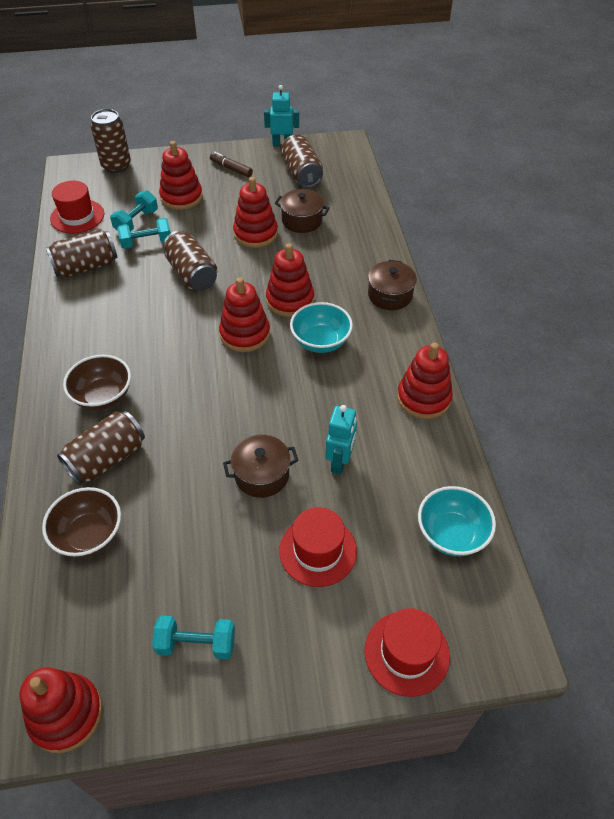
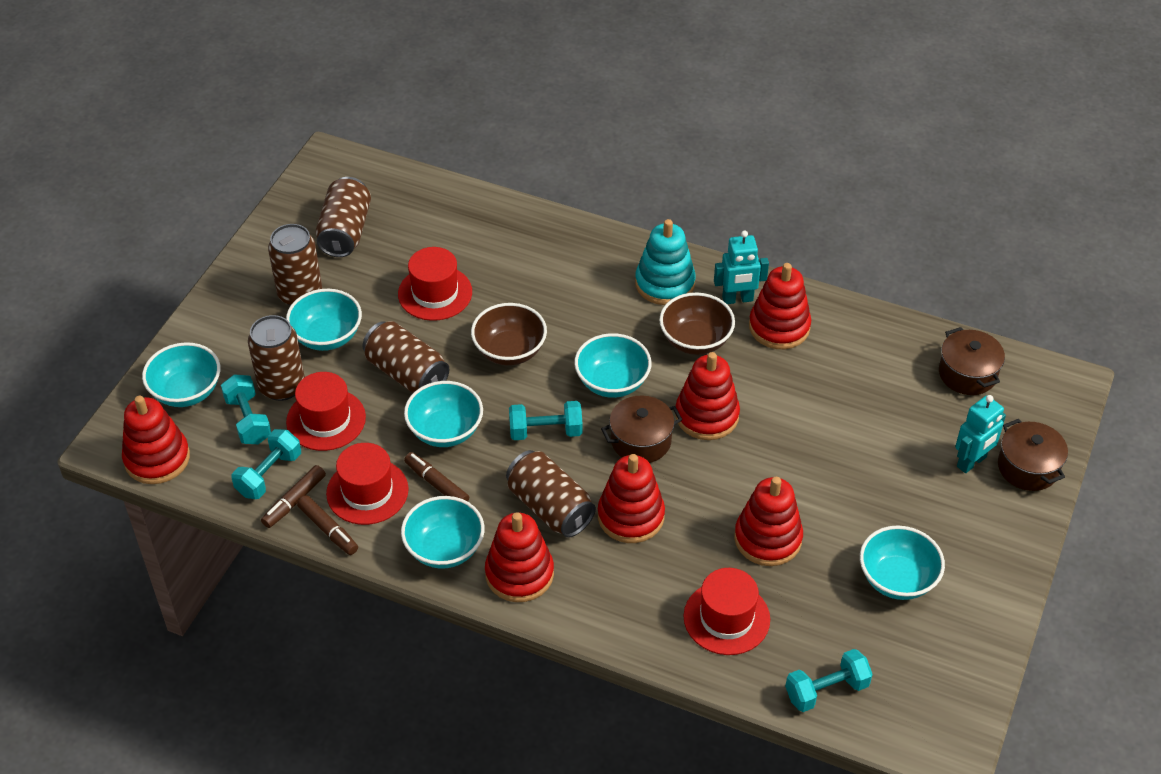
brown marker: 1 -> 3
red hat: 3 -> 4
turquoise bowl: 2 -> 6
turquoise dumbbell: 3 -> 4
turquoise stacking toy: 0 -> 1

